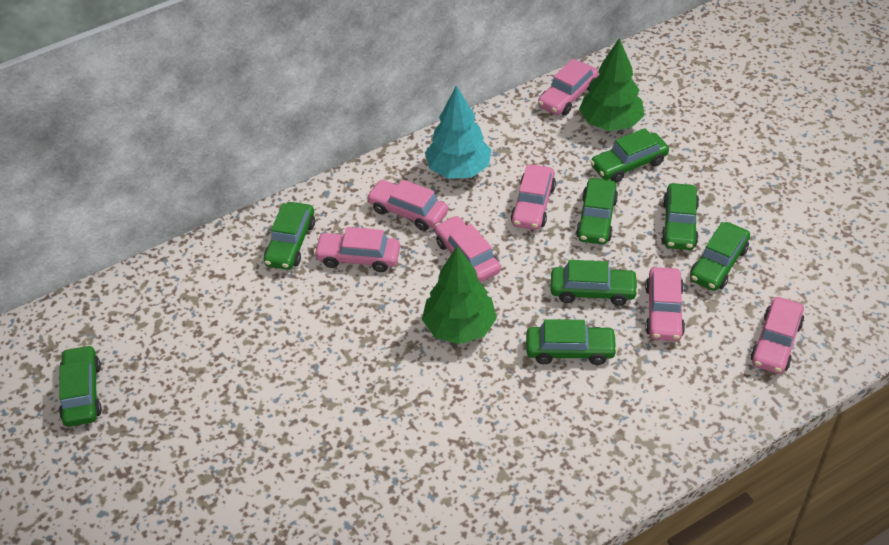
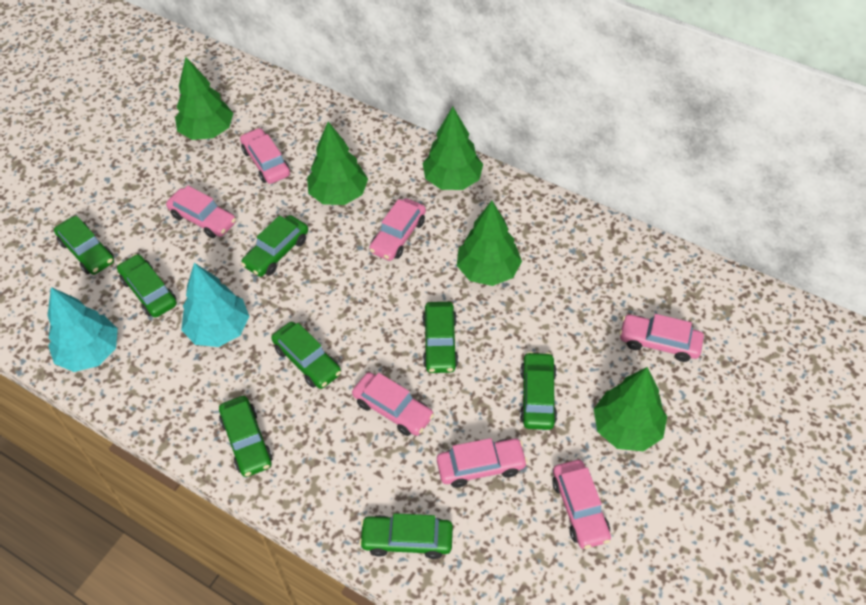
green tree: 2 -> 5
turquoise tree: 1 -> 2

